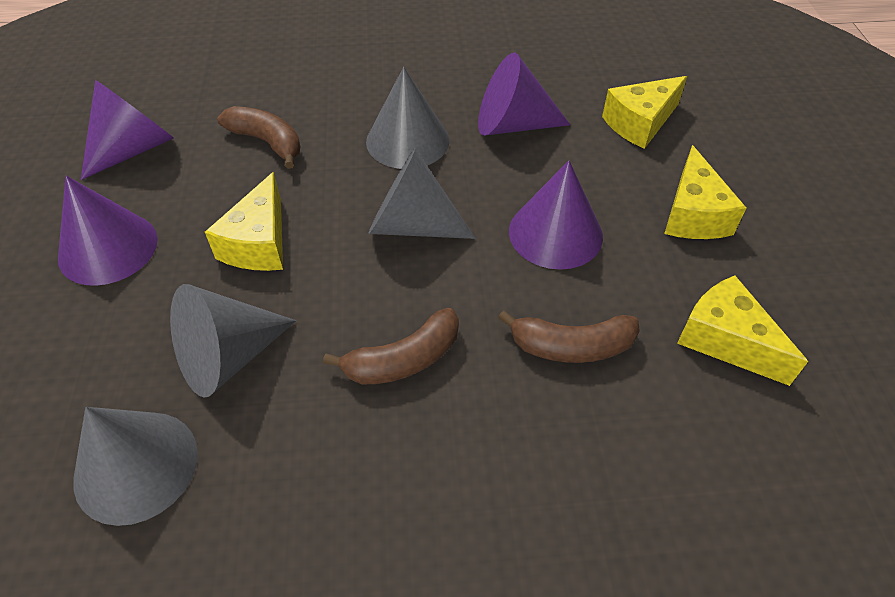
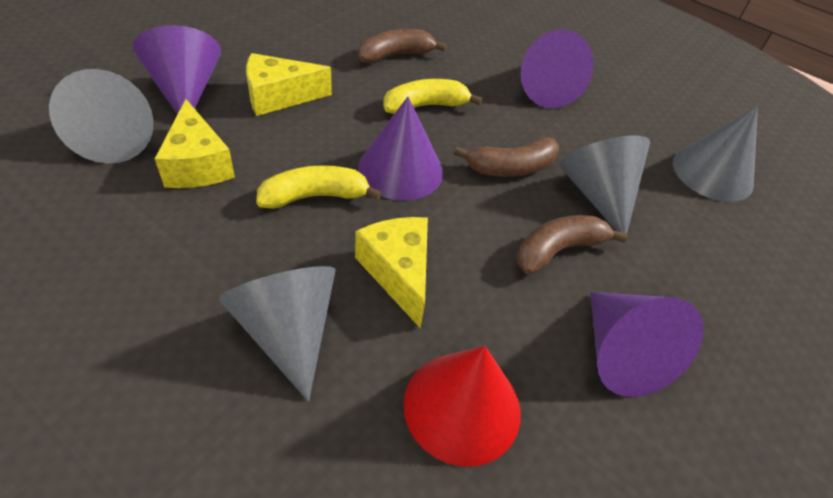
red cone: 0 -> 1
yellow banana: 0 -> 2
yellow cheese: 4 -> 3

